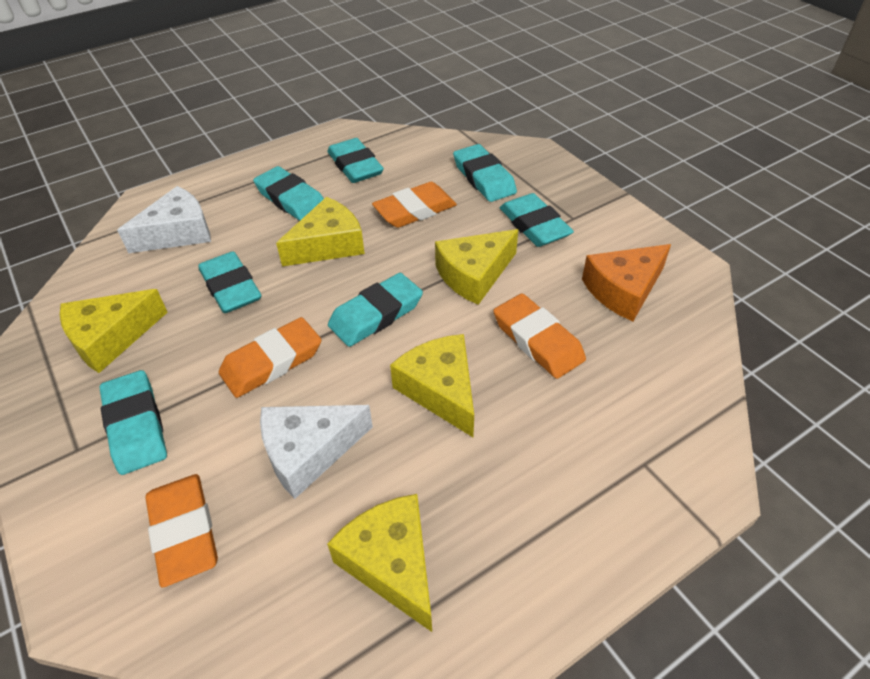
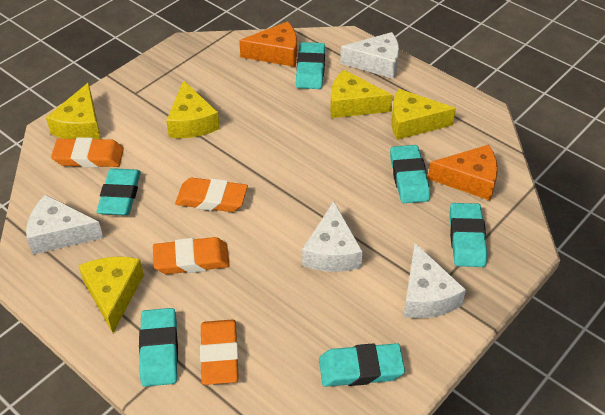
orange cheese: 1 -> 2
turquoise eraser: 7 -> 6
white cheese: 2 -> 4

